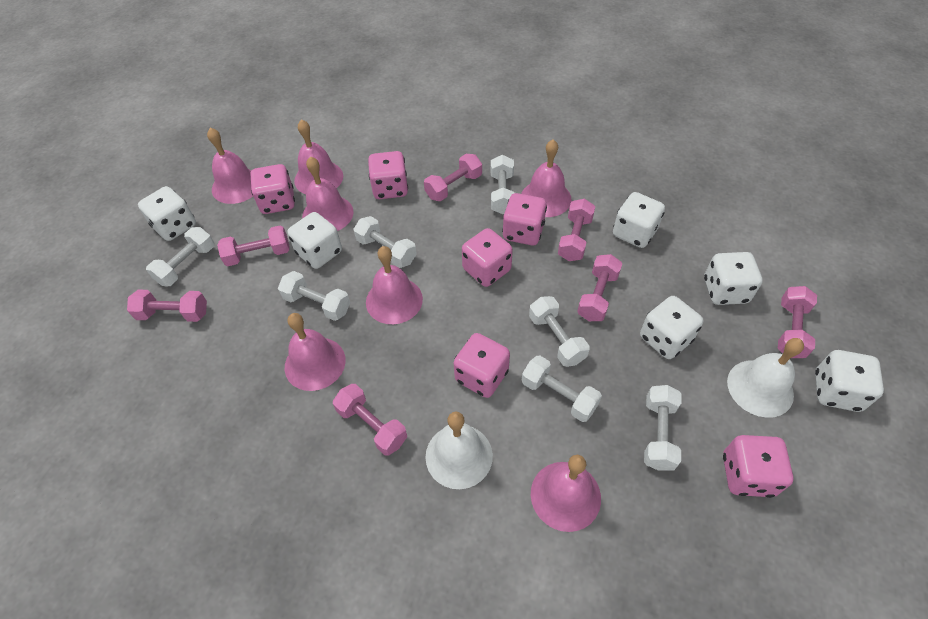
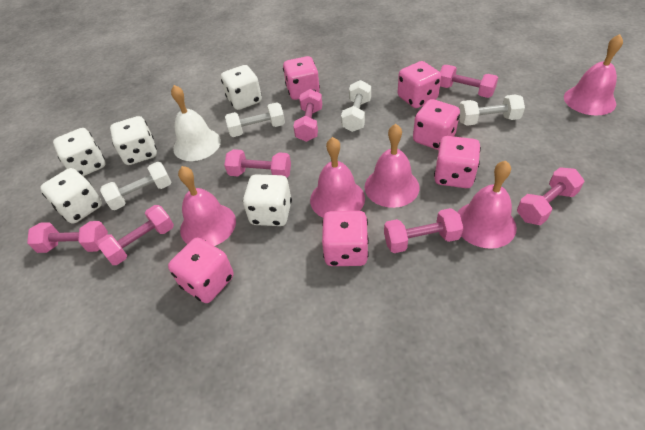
pink bell: 7 -> 5
white bell: 2 -> 1
white dice: 6 -> 5
white dumbbell: 7 -> 4

